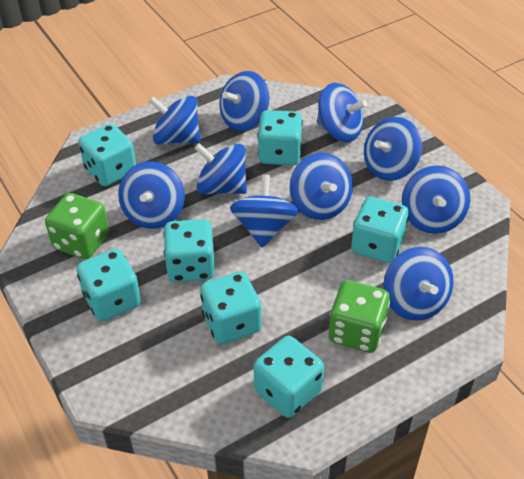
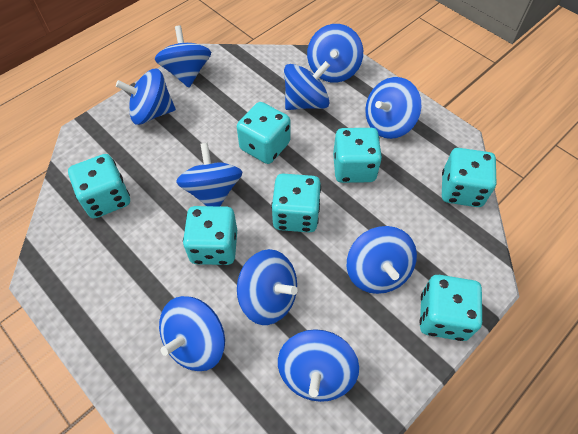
green dice: 2 -> 0

